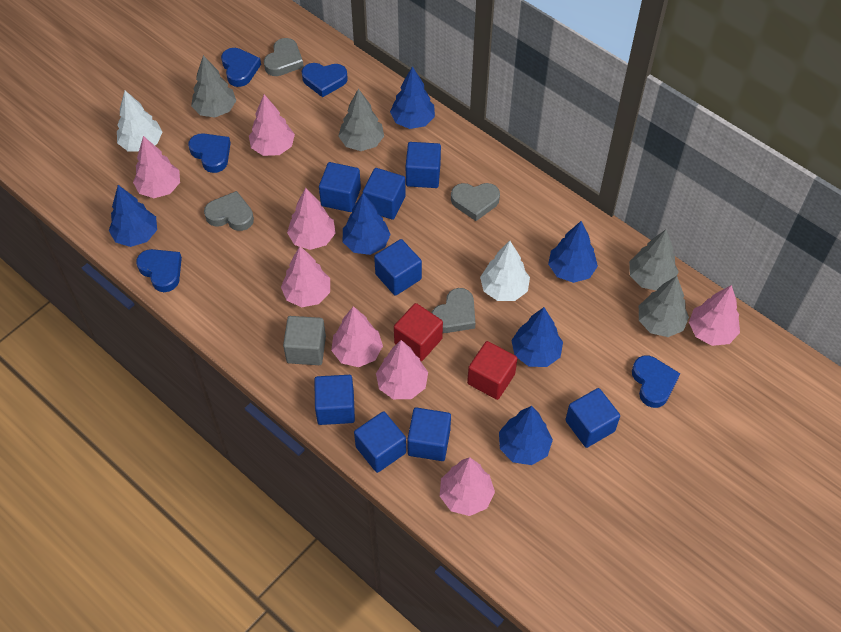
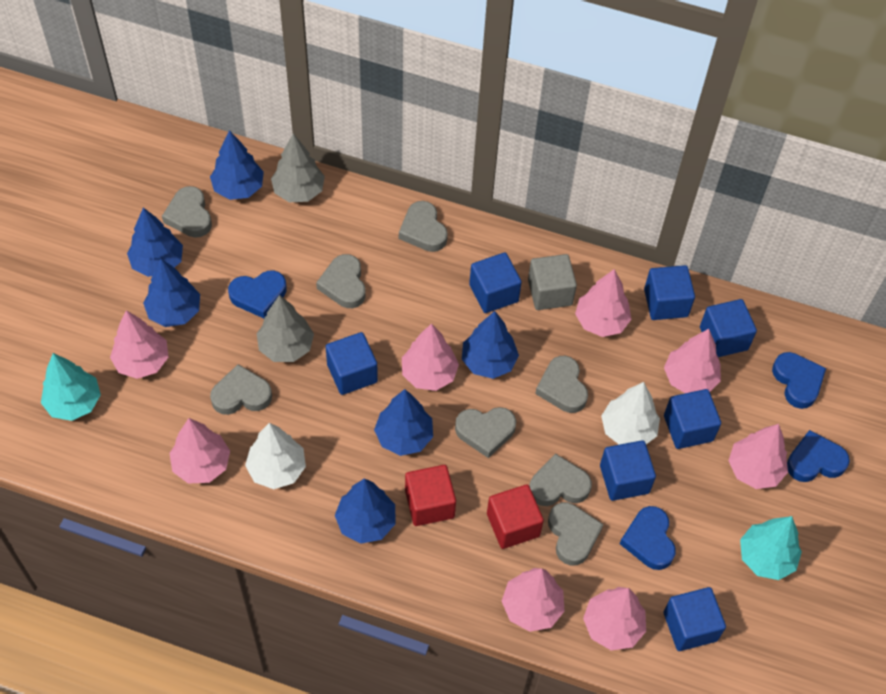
blue cube: 8 -> 7
blue heart: 5 -> 4
grey heart: 4 -> 8
grey tree: 4 -> 2
turquoise tree: 0 -> 2

